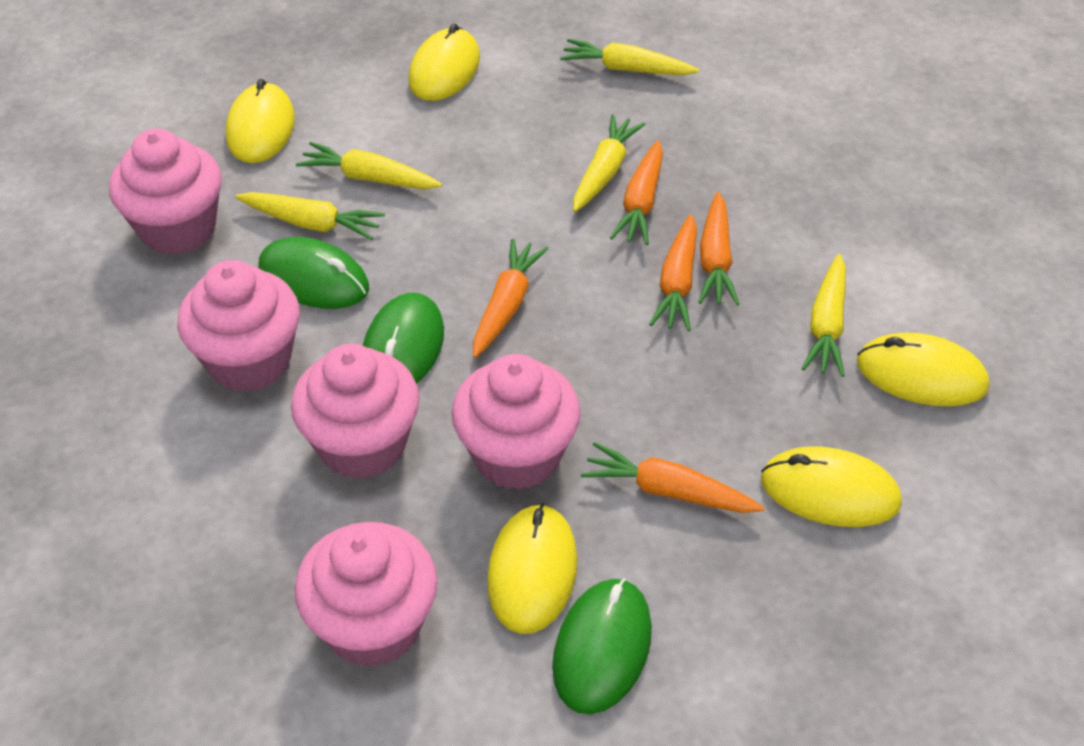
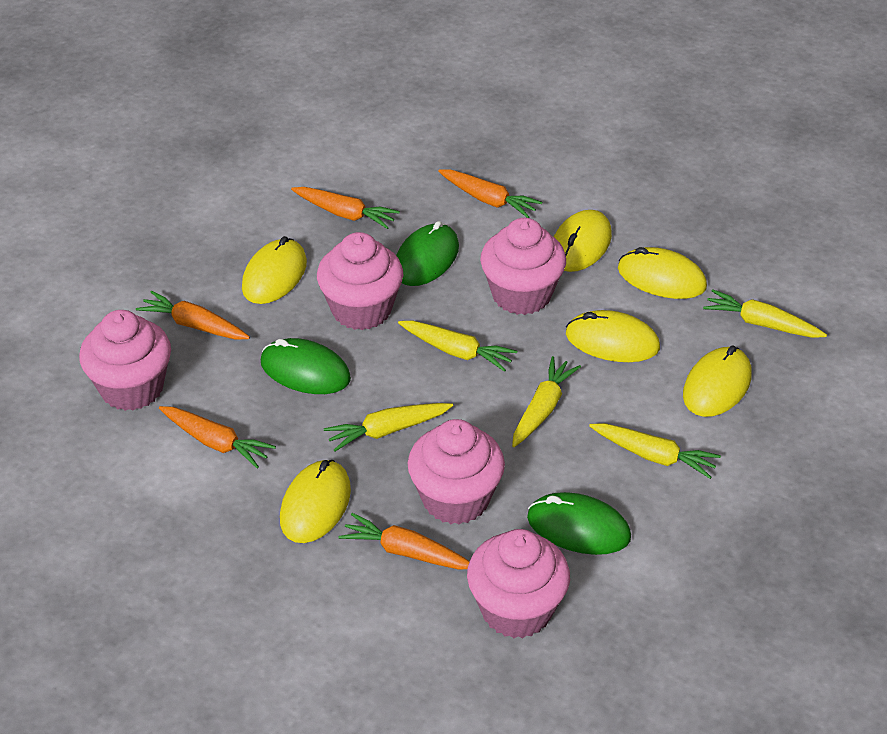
yellow mouse: 5 -> 6

